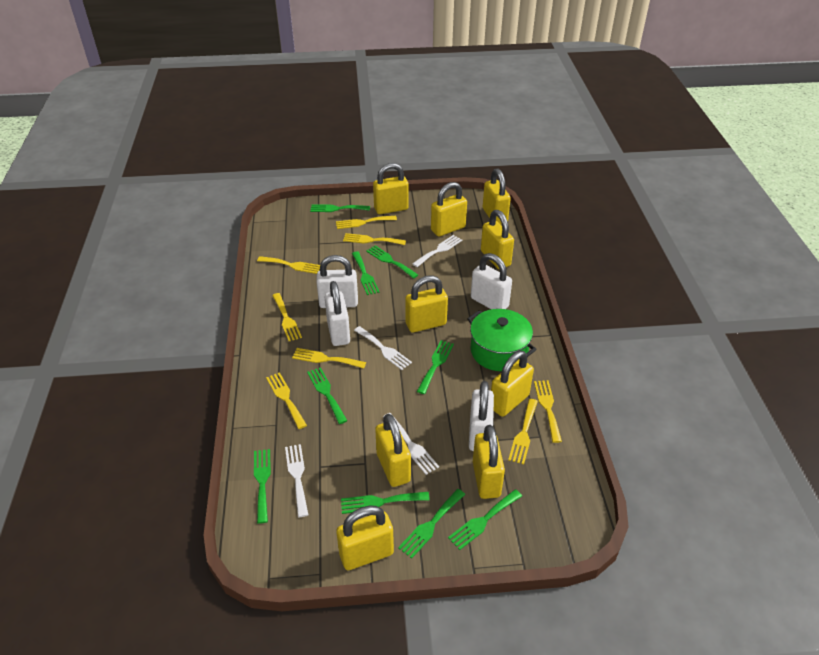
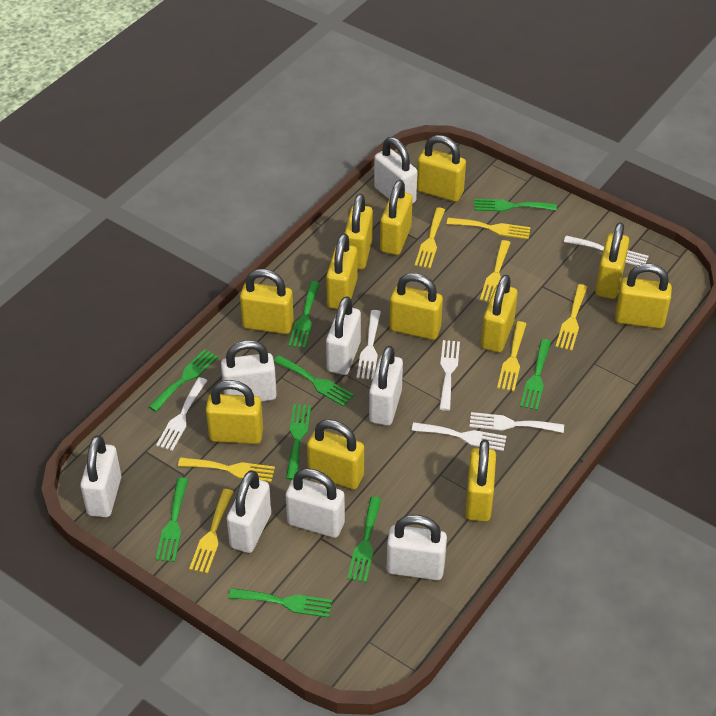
green pot: 1 -> 0
white fork: 4 -> 6
white padlock: 4 -> 8
yellow fork: 8 -> 7
yellow padlock: 9 -> 12

